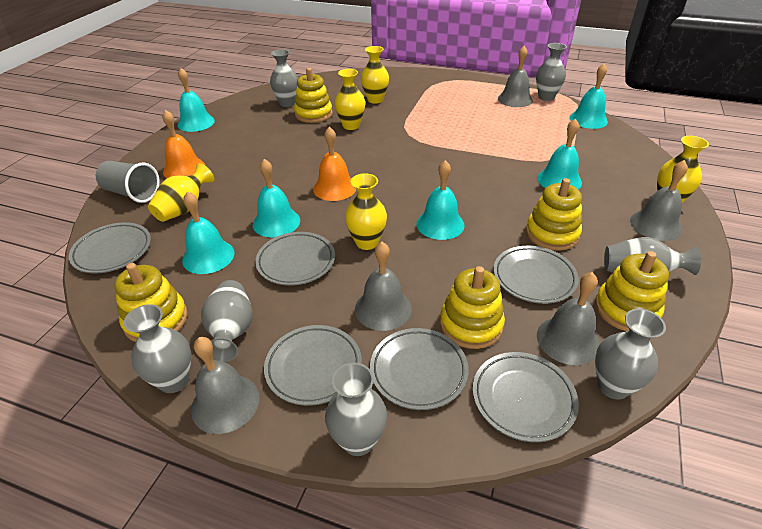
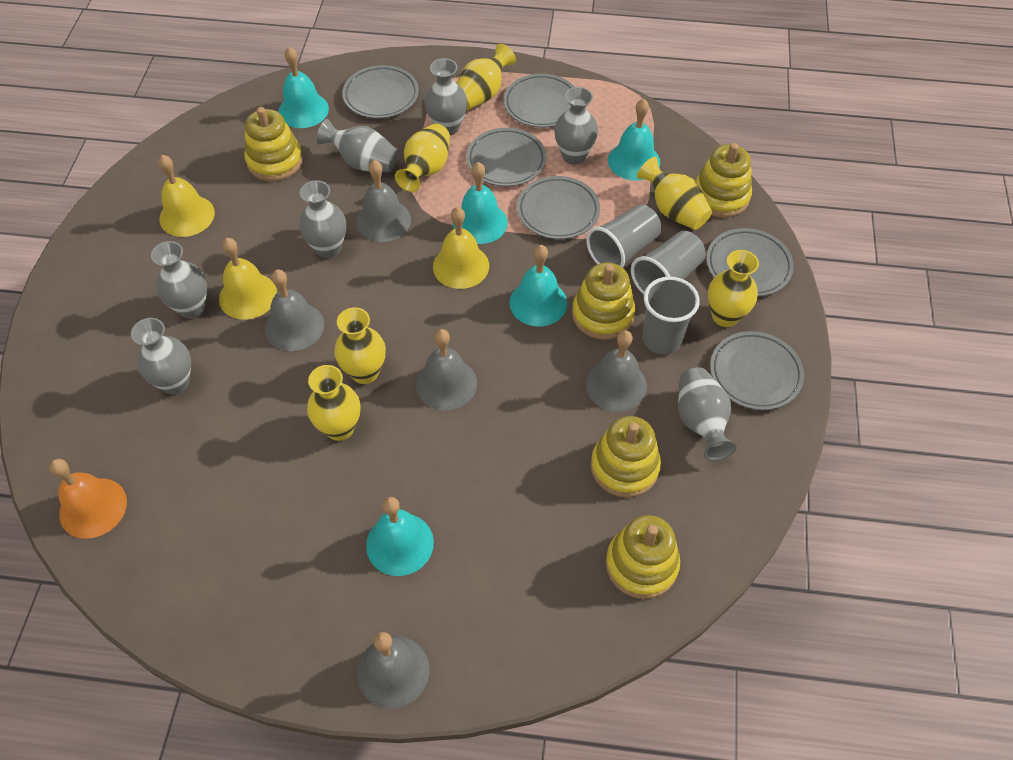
grey cup: 1 -> 3
orange bell: 2 -> 1
turquoise bell: 6 -> 5
yellow bell: 0 -> 3
yellow vase: 5 -> 6

